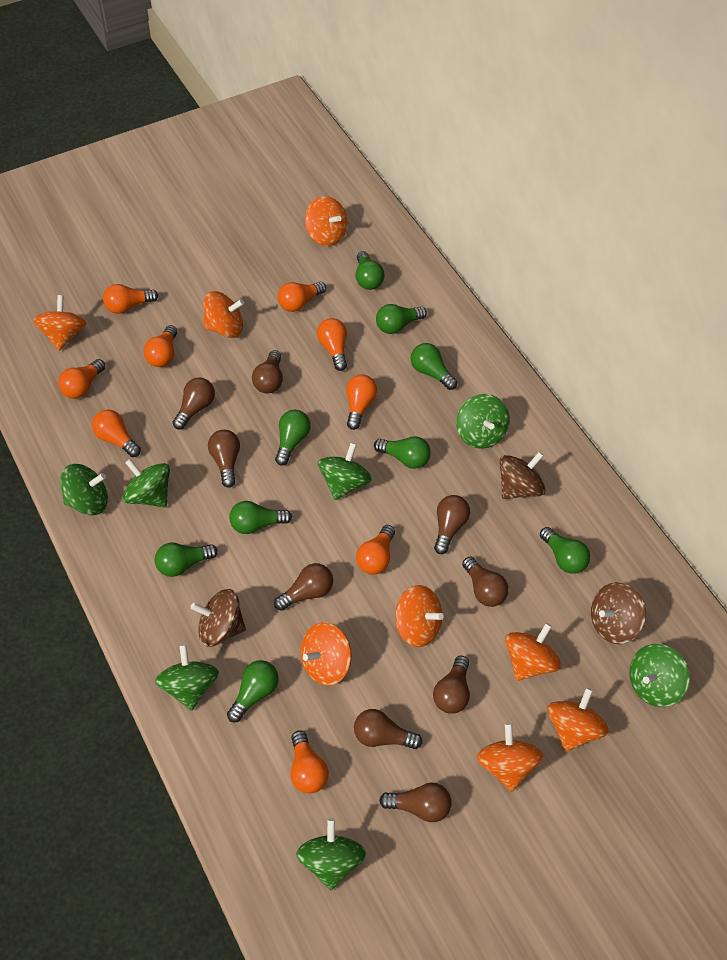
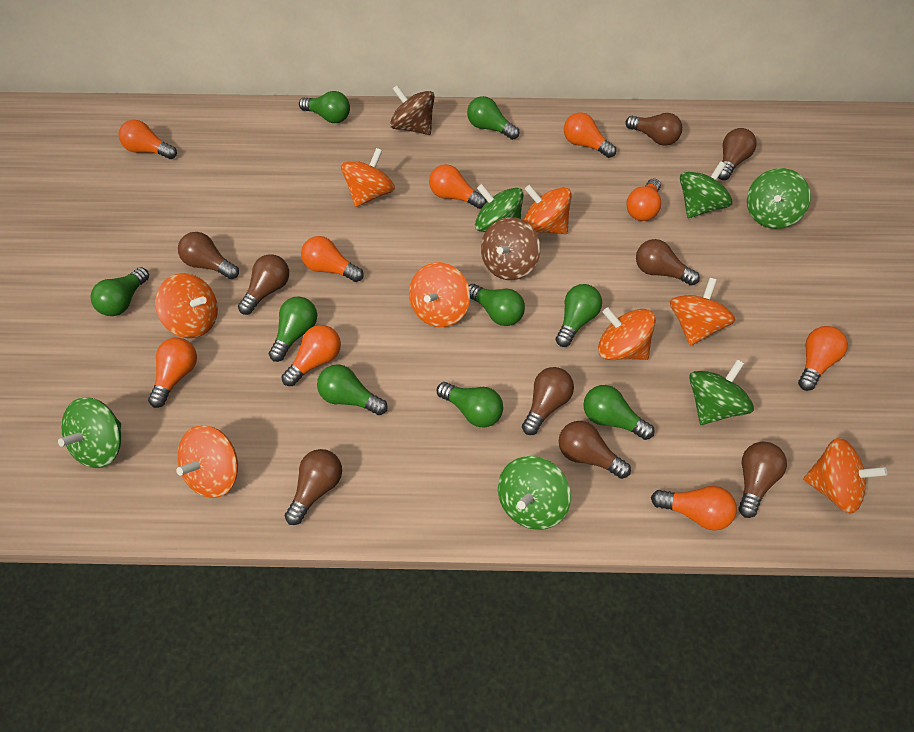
brown spinning top: 3 -> 2
green spinning top: 7 -> 6

